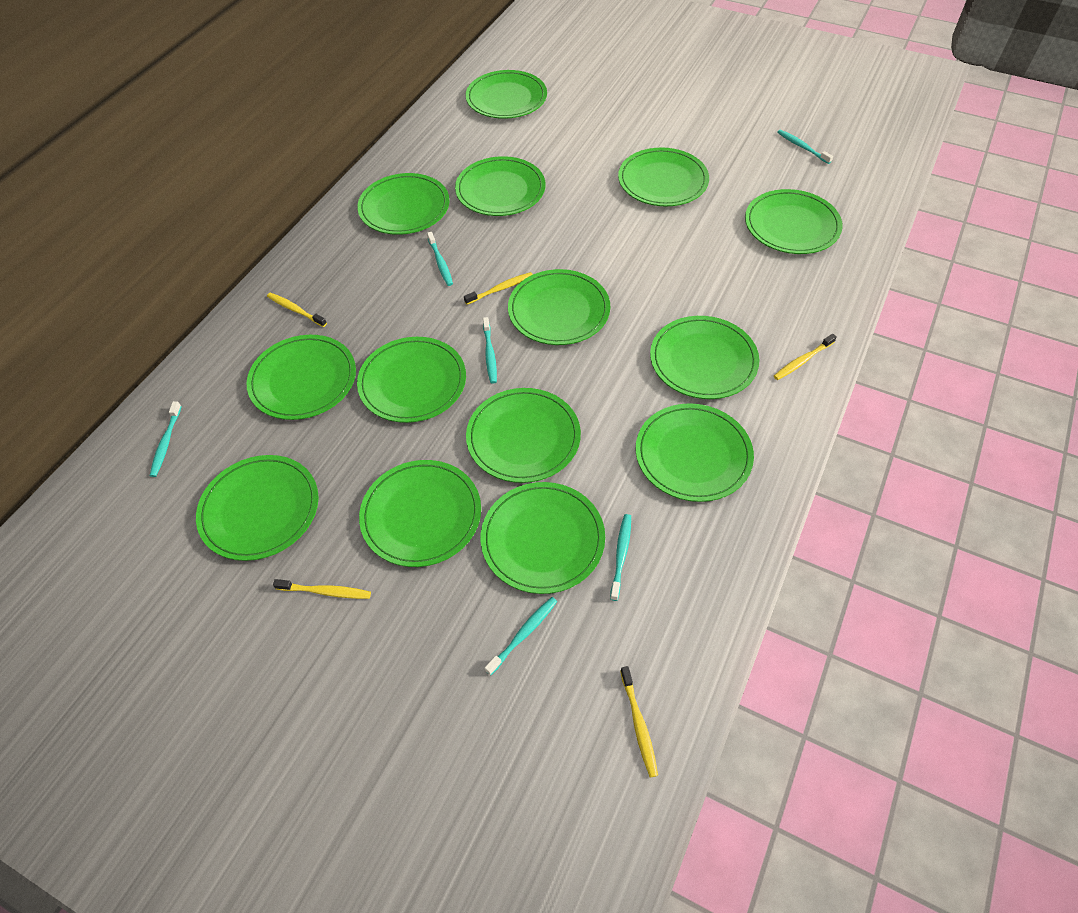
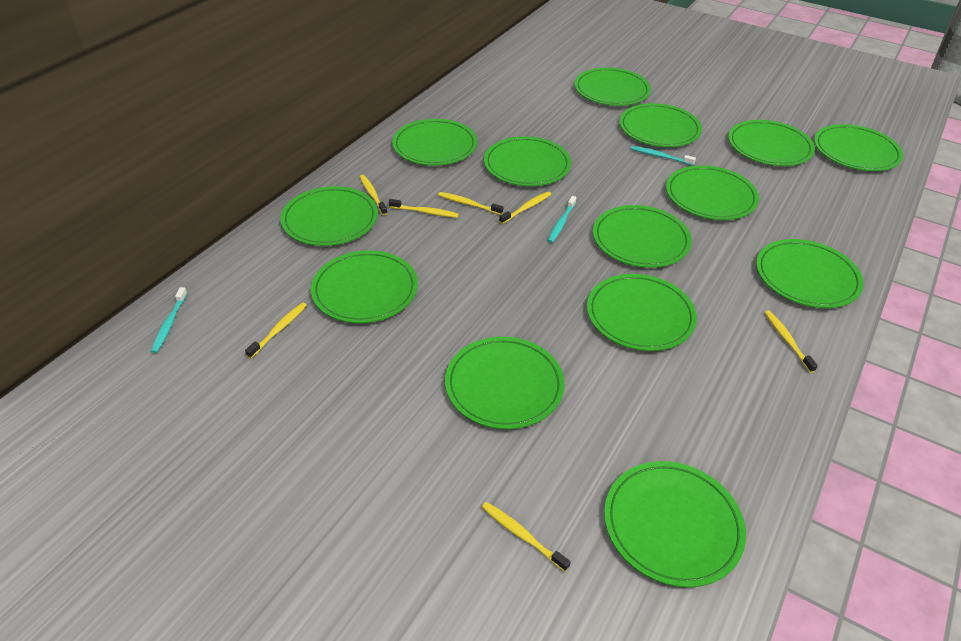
turquoise toothbrush: 6 -> 3
yellow toothbrush: 5 -> 7

